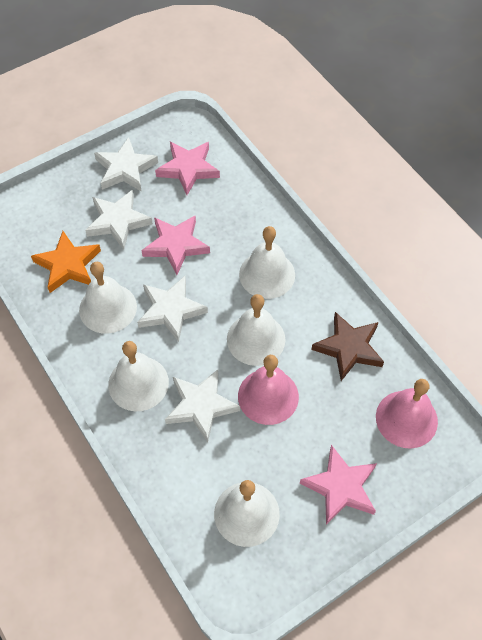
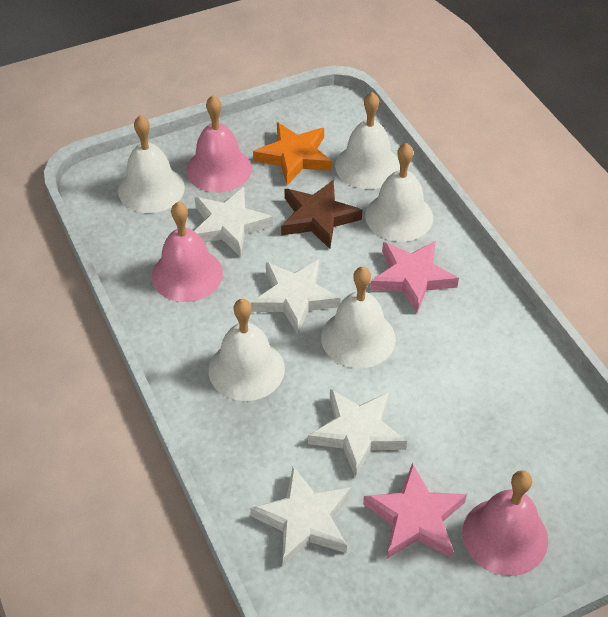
pink bell: 2 -> 3
pink star: 3 -> 2

